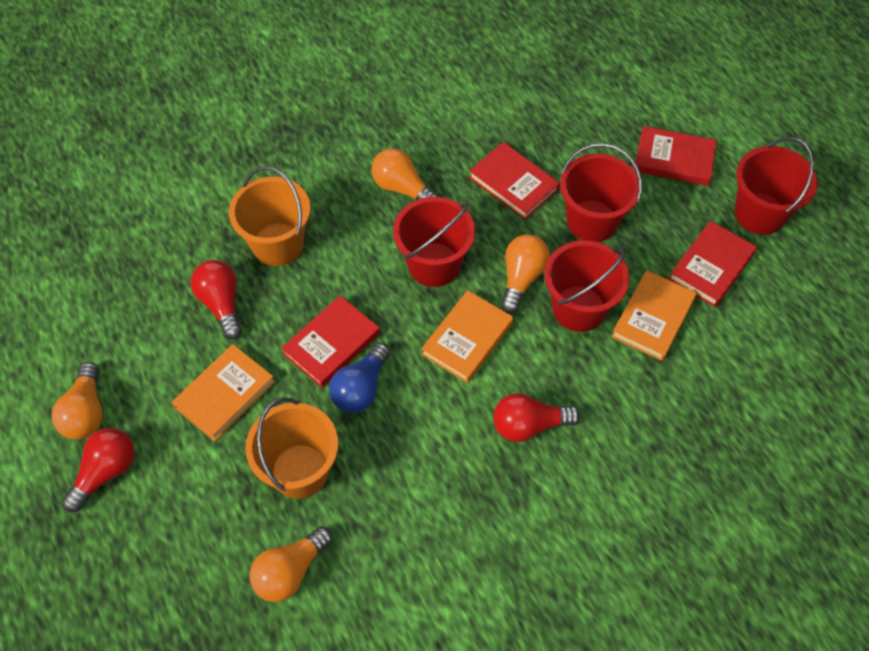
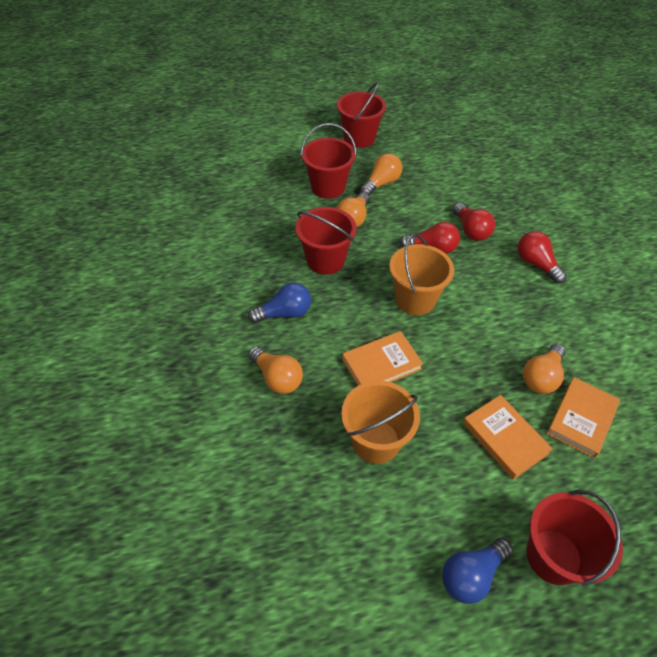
blue light bulb: 1 -> 2
red book: 4 -> 0

